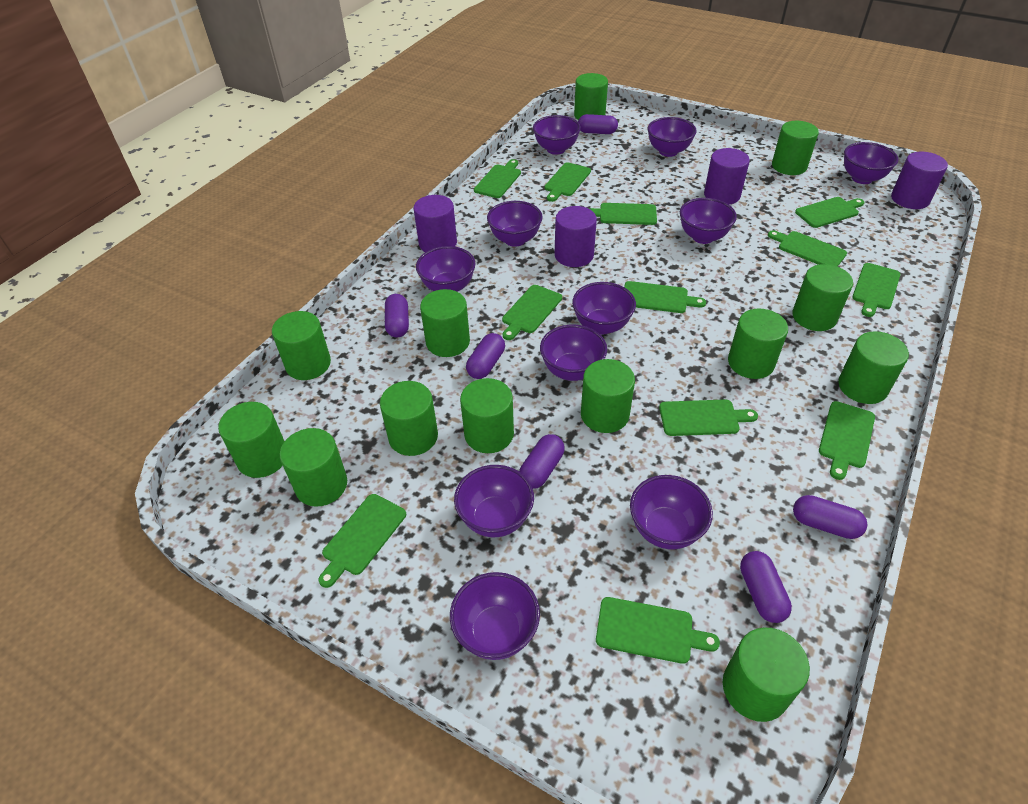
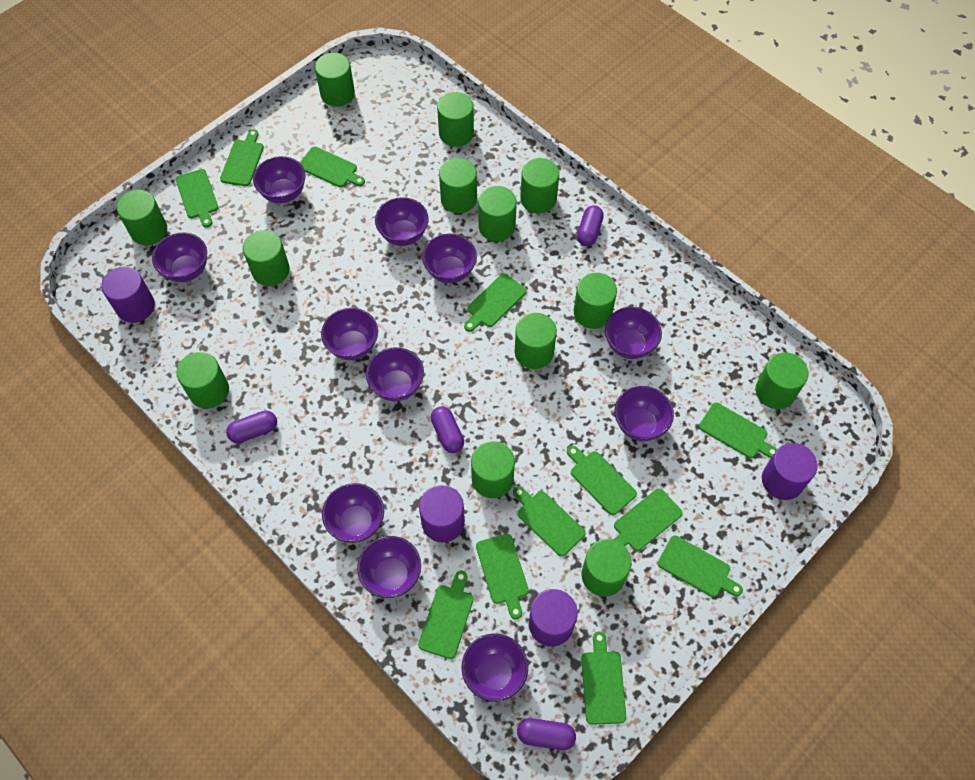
purple capsule: 6 -> 4

